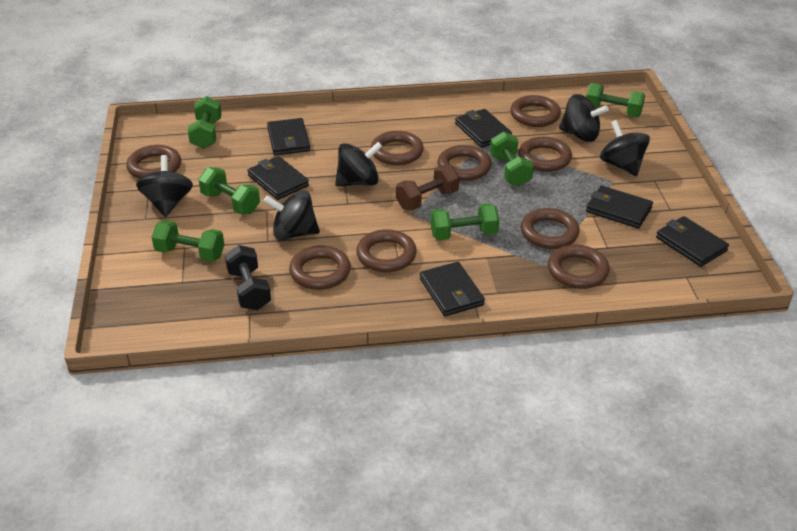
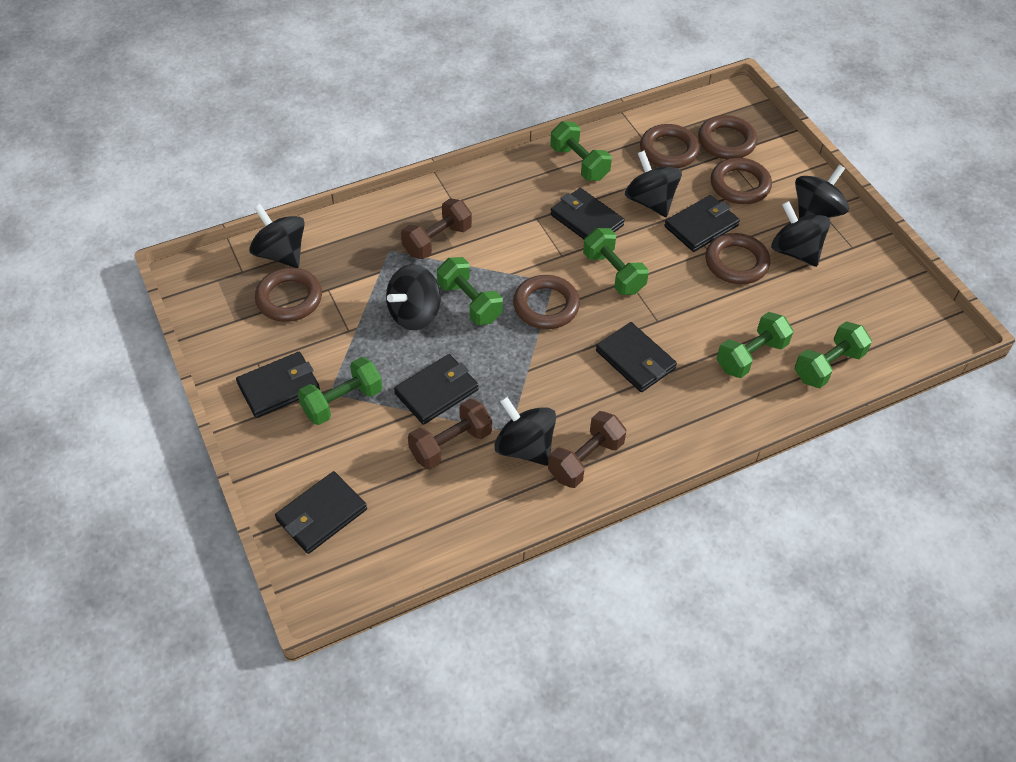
black dumbbell: 1 -> 0
black spinning top: 5 -> 6
brown dumbbell: 1 -> 3
brown ring: 9 -> 6

